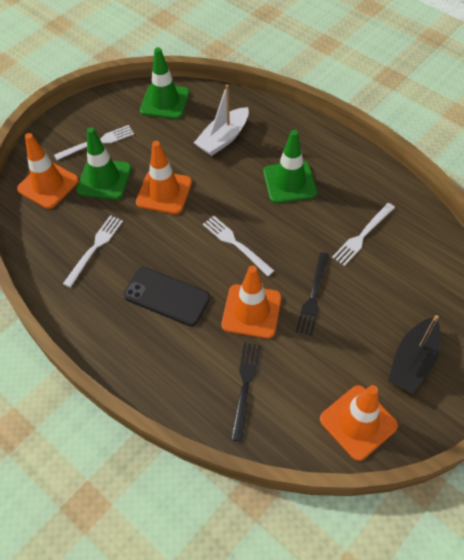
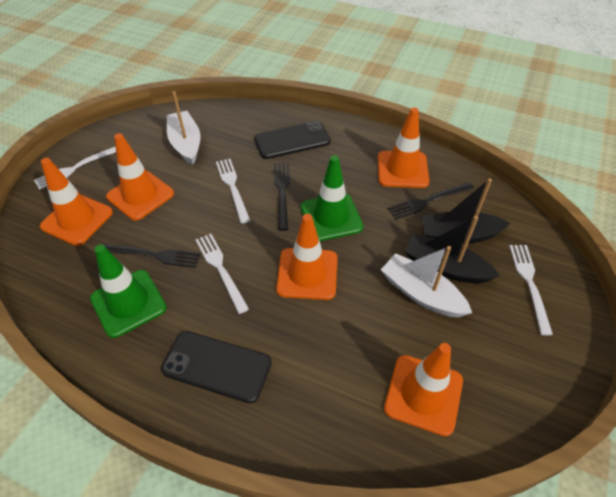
black boat: 1 -> 2
black fork: 2 -> 3
black phone: 1 -> 2
green traffic cone: 3 -> 2
orange traffic cone: 4 -> 5
white boat: 1 -> 2

